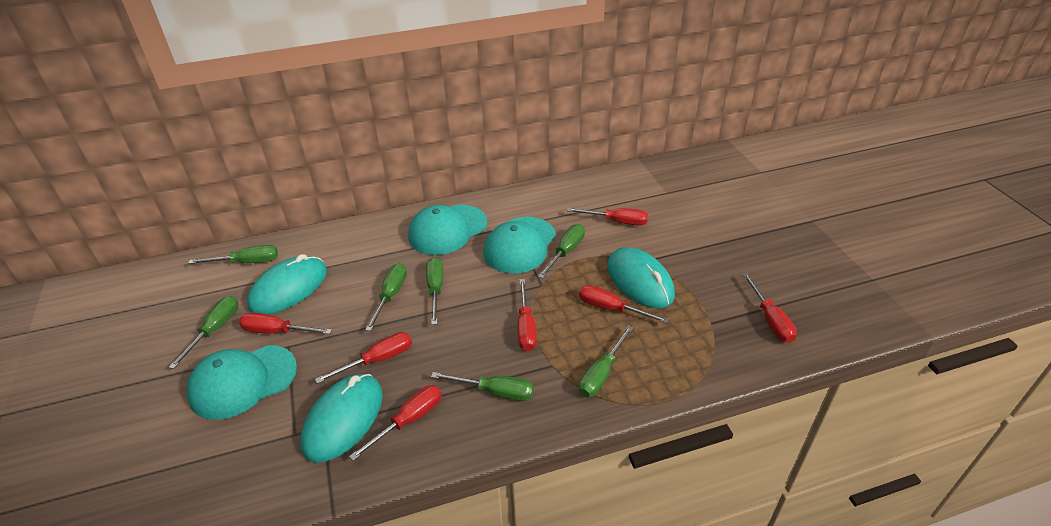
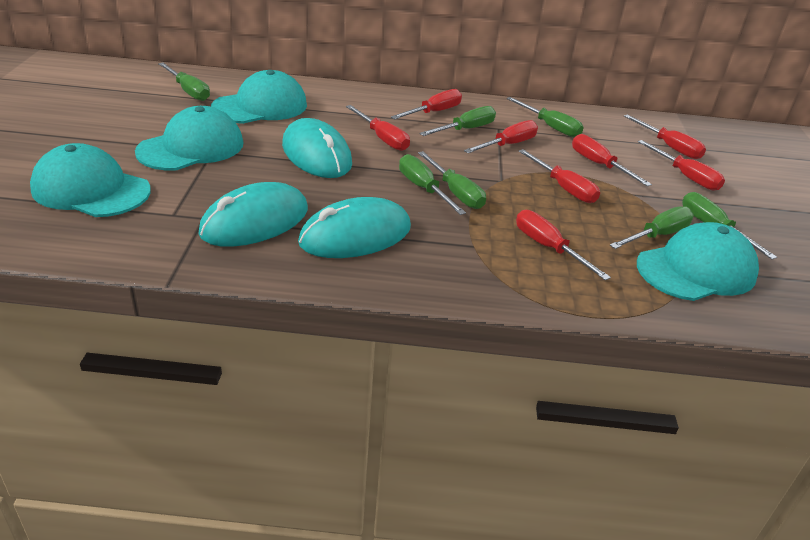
red screwdriver: 7 -> 8
turquoise cap: 3 -> 4

